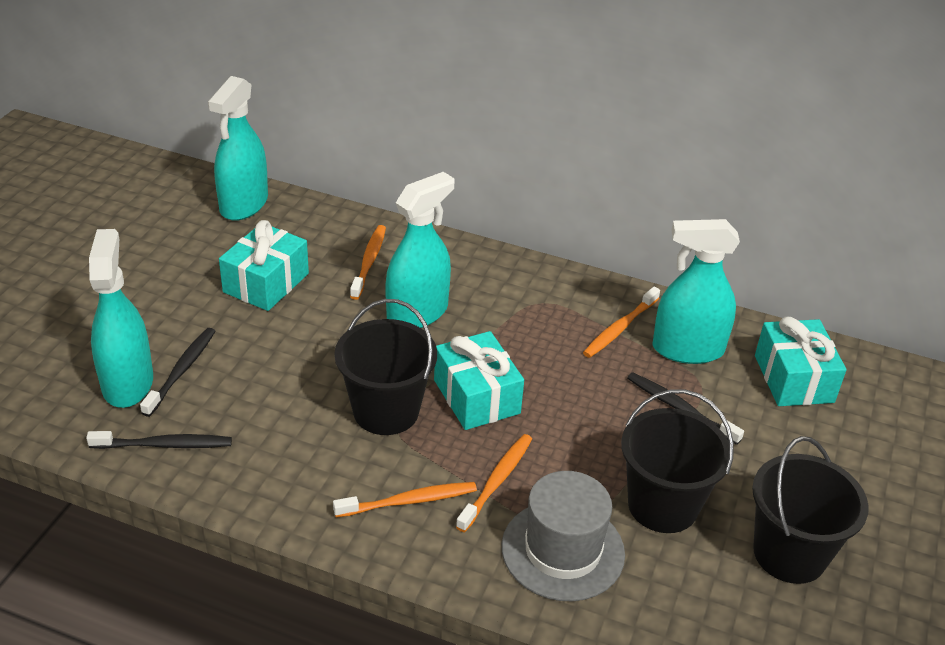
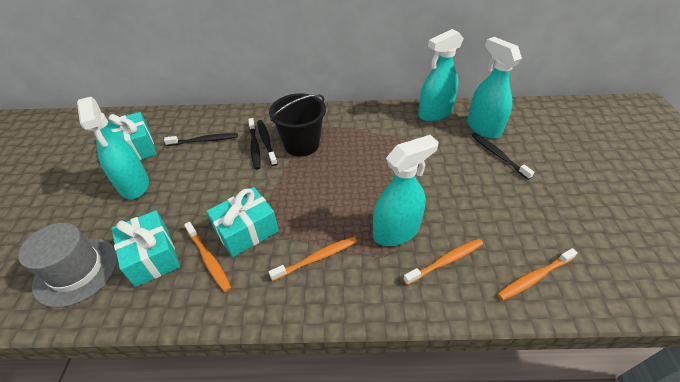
black bucket: 3 -> 1
black toothbrush: 3 -> 4

